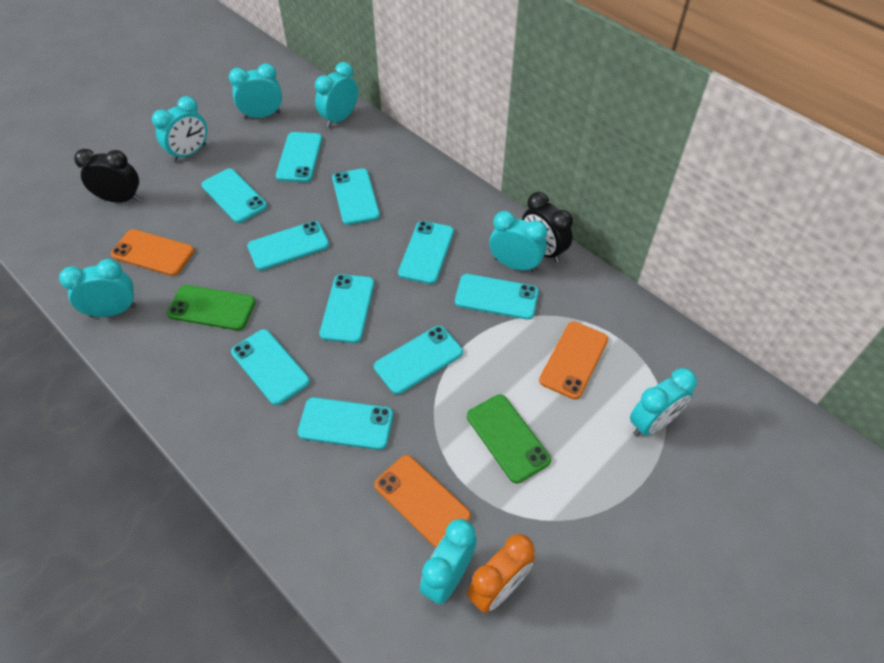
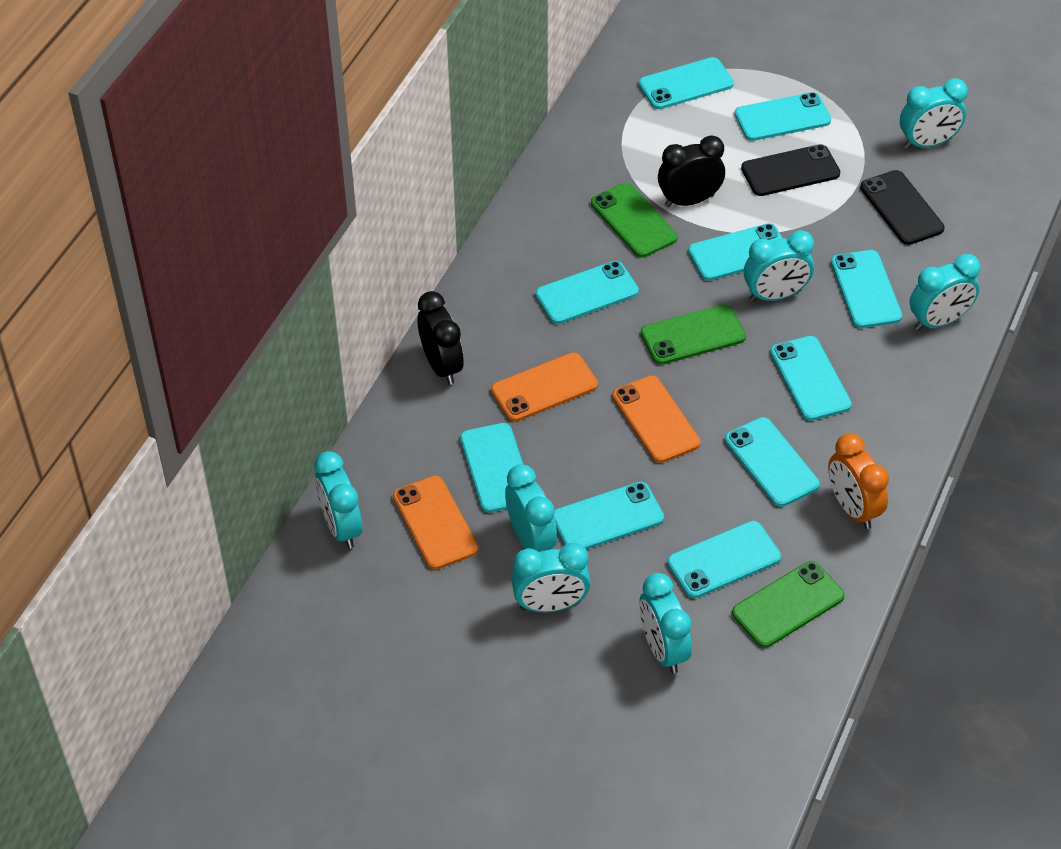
black phone: 0 -> 2
green phone: 2 -> 3

